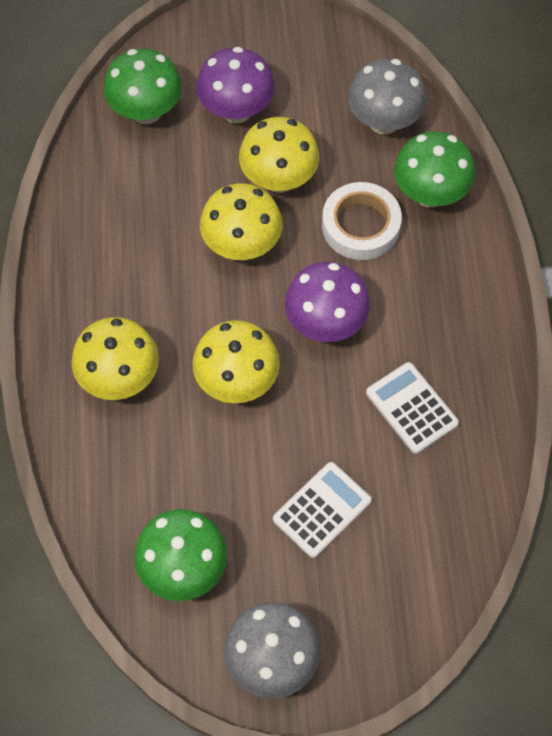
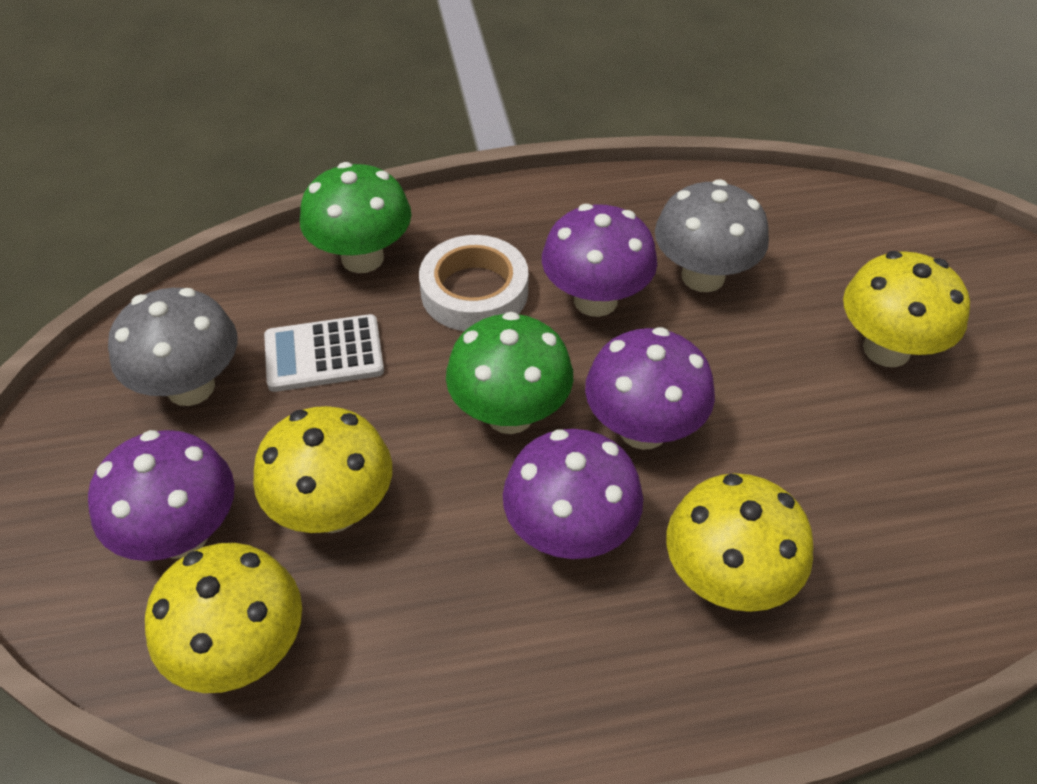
green mushroom: 3 -> 2
purple mushroom: 2 -> 4
white calculator: 2 -> 1

